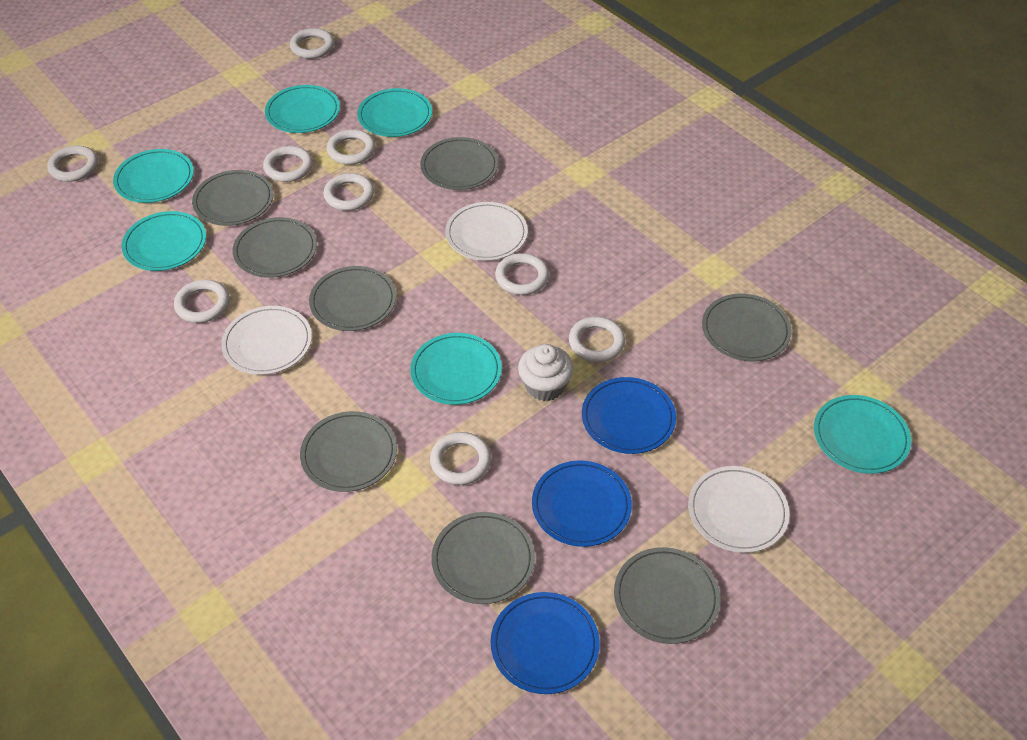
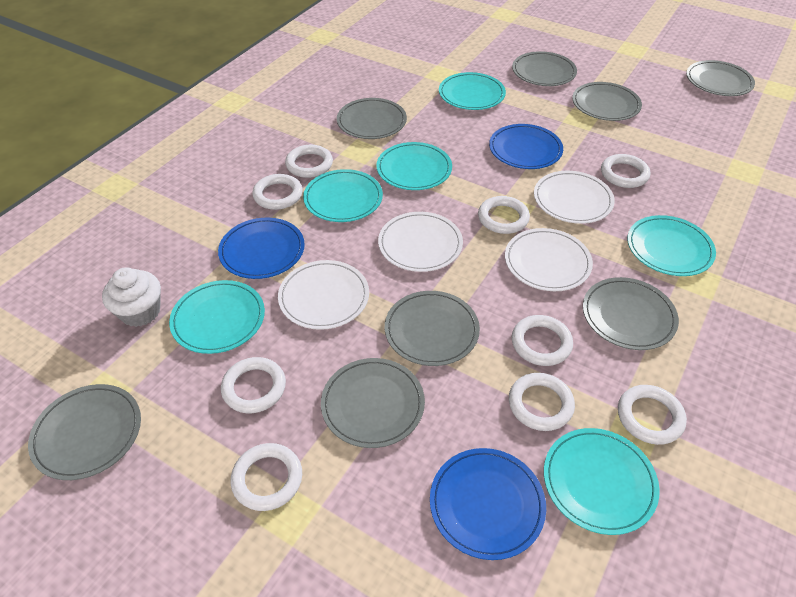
white plate: 3 -> 4

